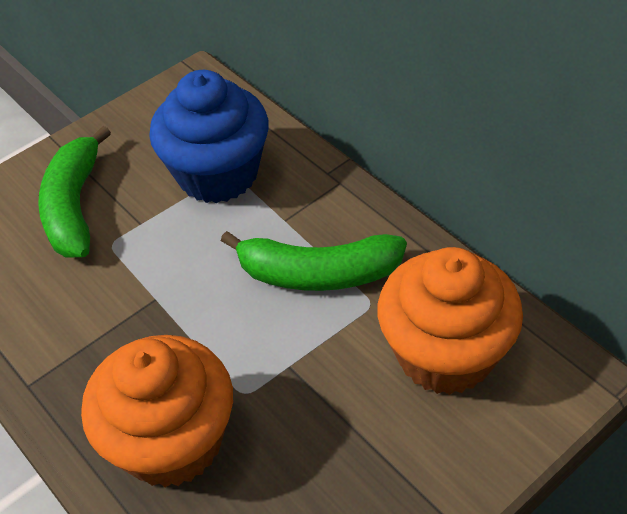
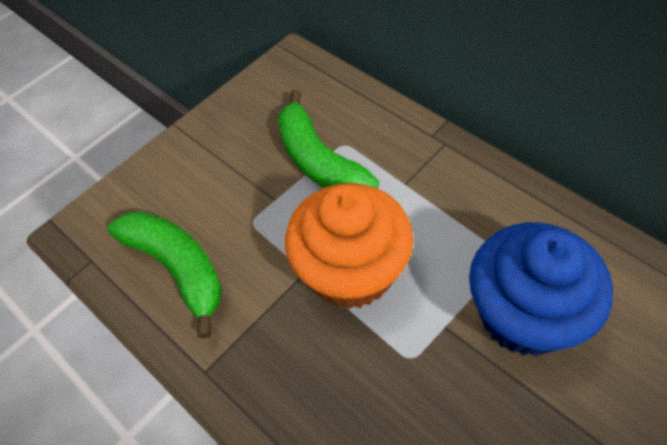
orange cupcake: 2 -> 1

